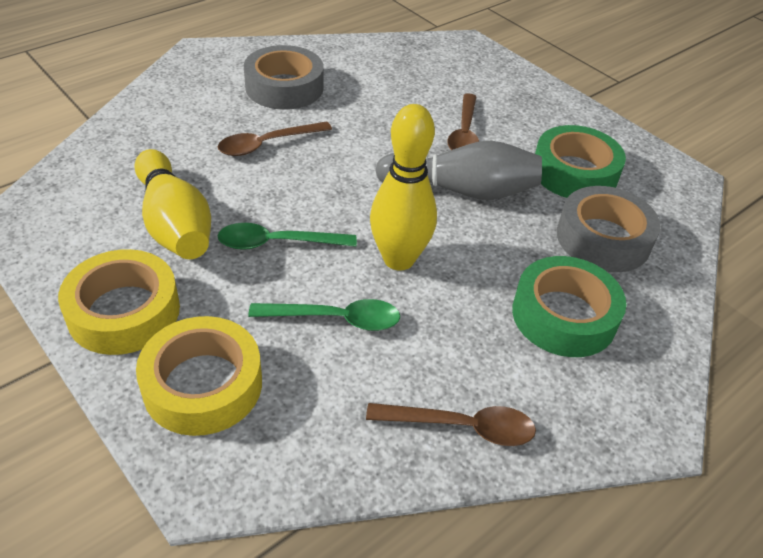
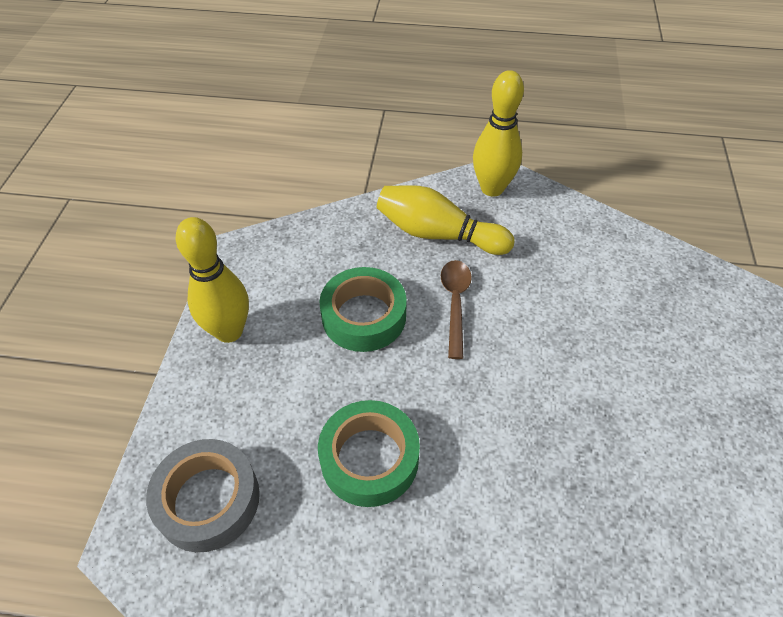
brown spoon: 3 -> 1
green spoon: 2 -> 0
grey bowling pin: 1 -> 0
grey tape: 2 -> 1
yellow bowling pin: 2 -> 3
yellow tape: 2 -> 0

